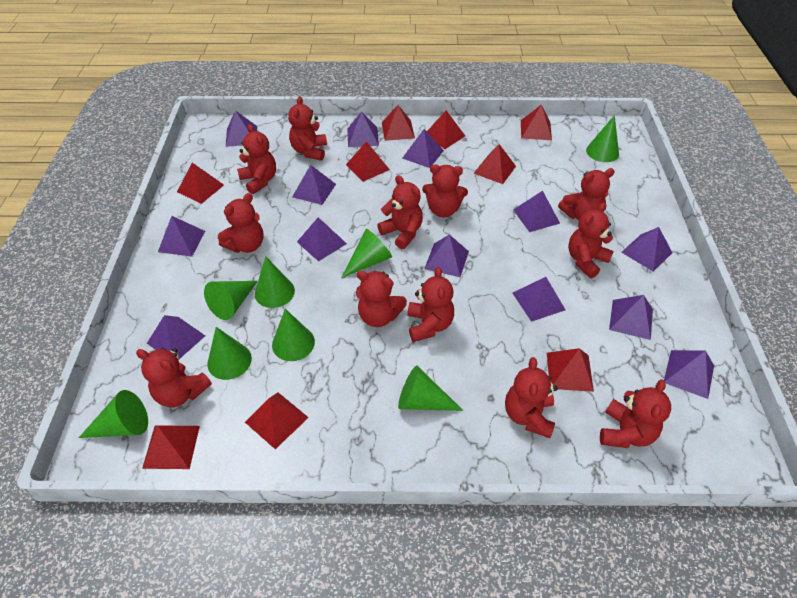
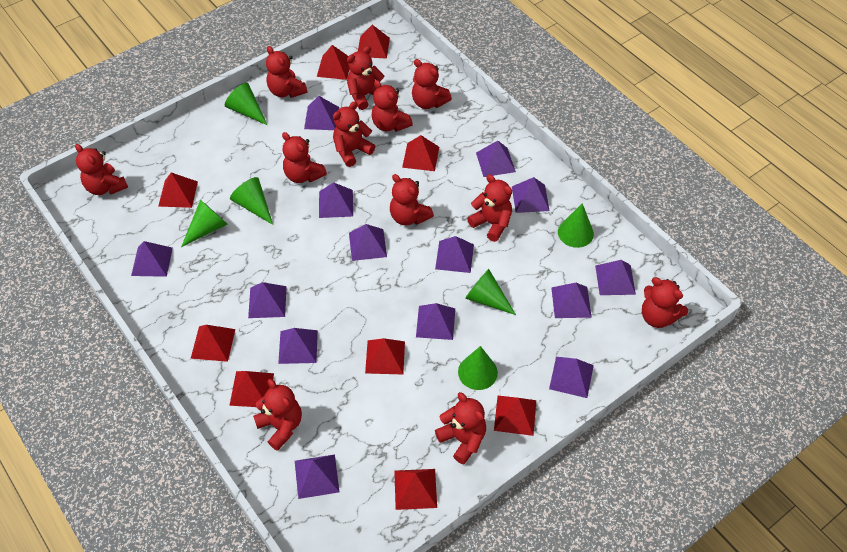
green cone: 8 -> 6
purple pyramid: 13 -> 14

